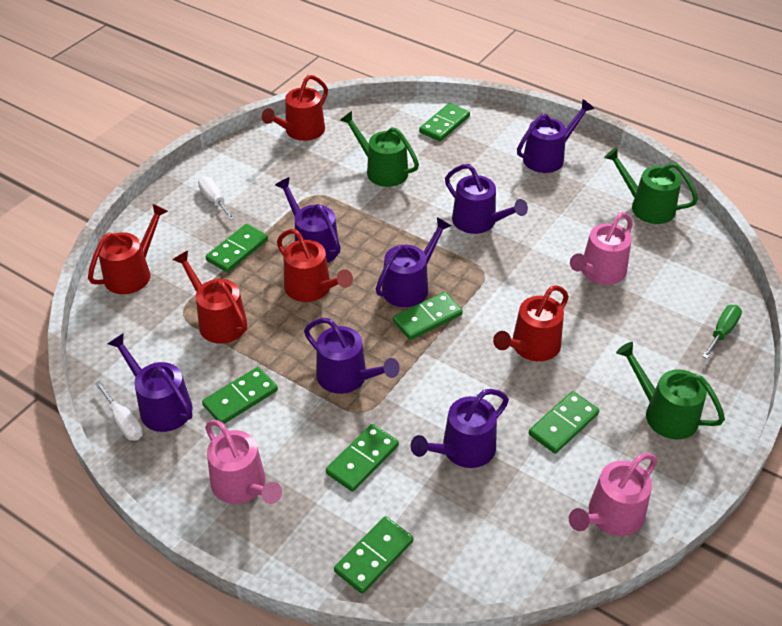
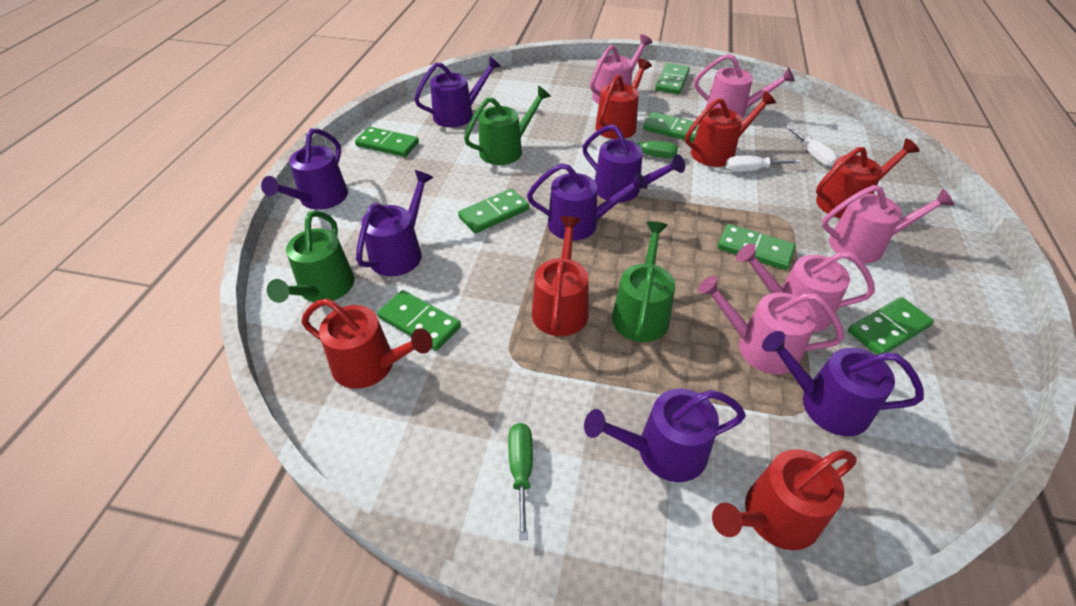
green screwdriver: 1 -> 2
pink watering can: 3 -> 5
red watering can: 5 -> 6

